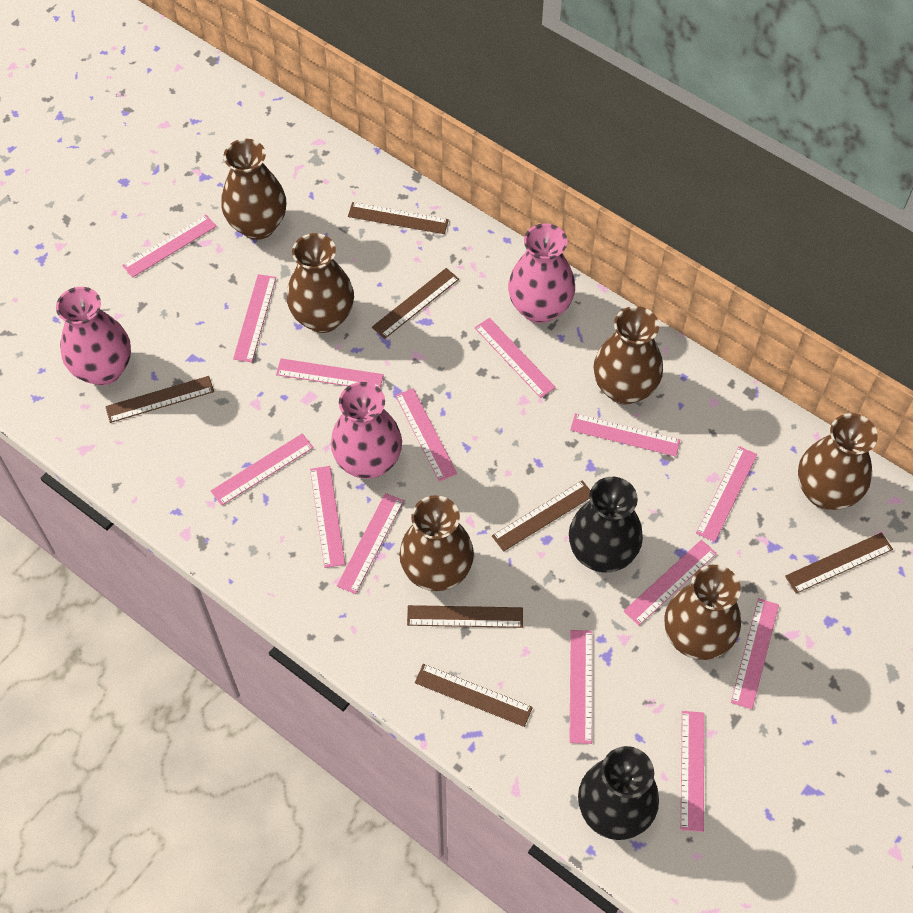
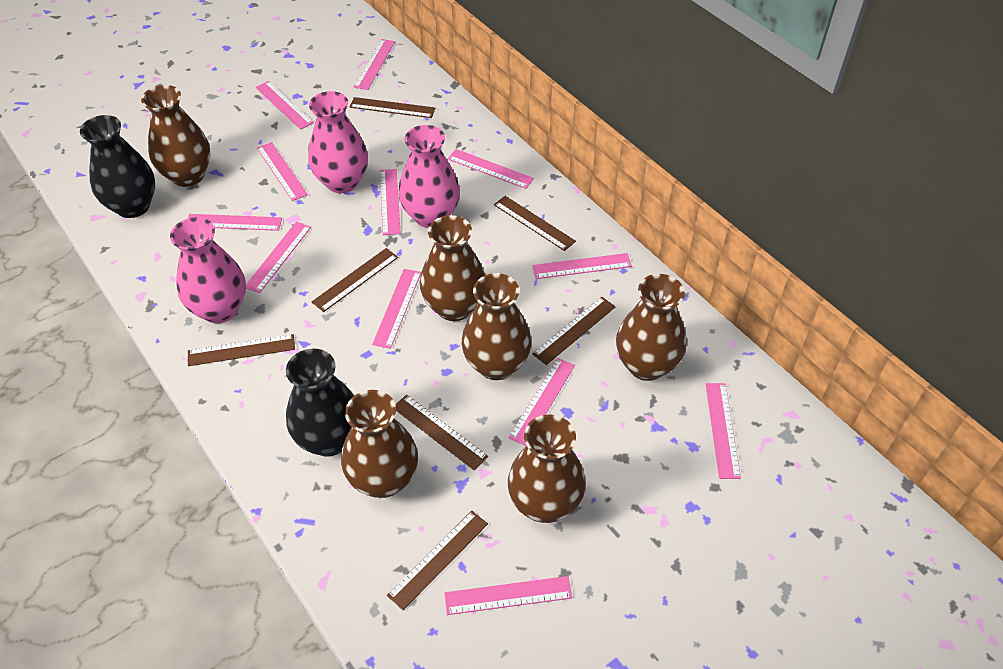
pink ruler: 14 -> 12

